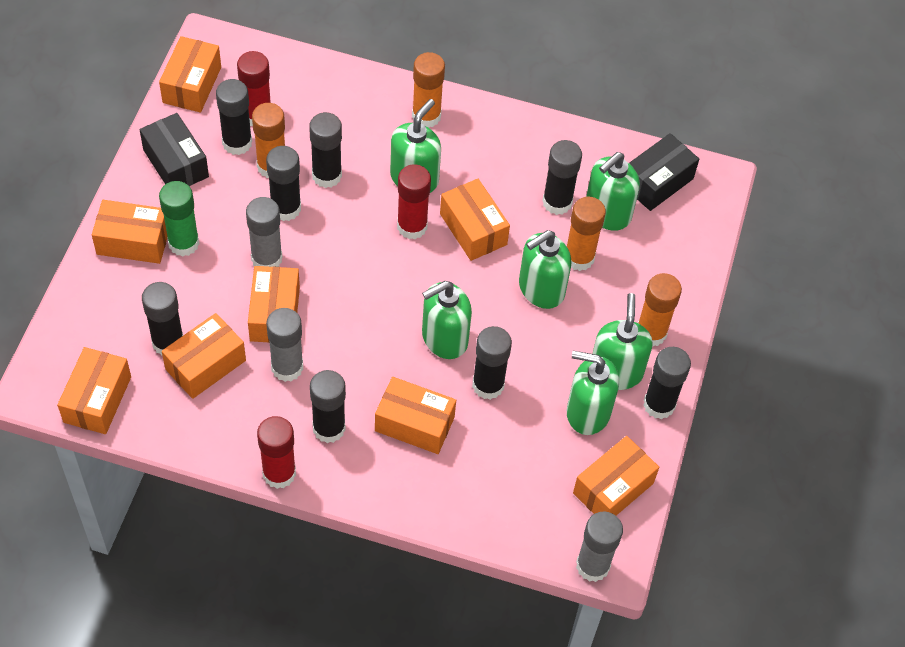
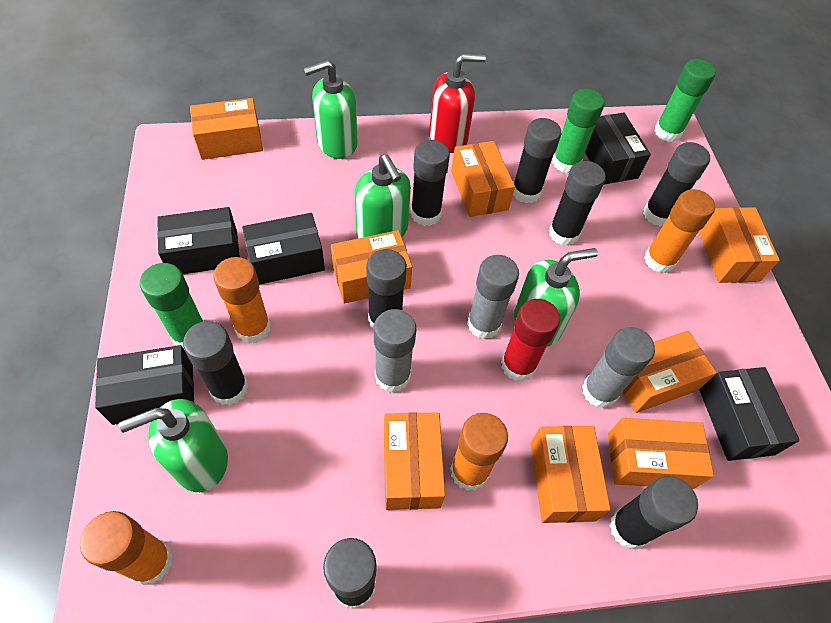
black box: 2 -> 5
green glue stick: 1 -> 3
green soap dispenser: 6 -> 4
red glue stick: 3 -> 1
red soap dispenser: 0 -> 1

